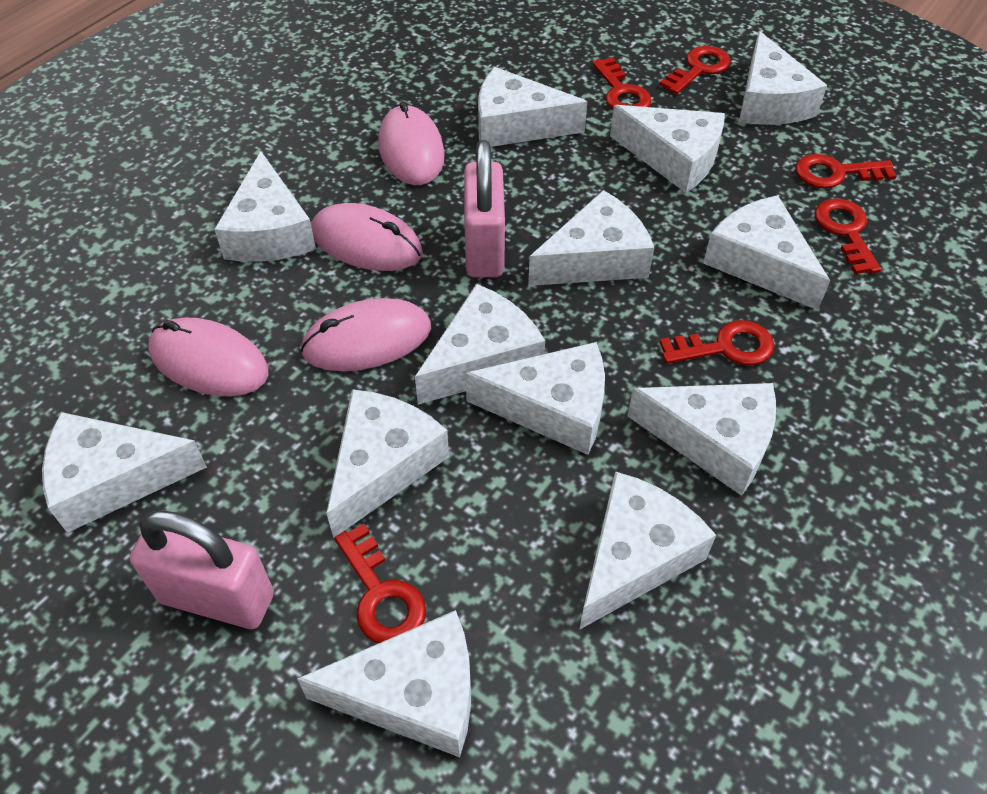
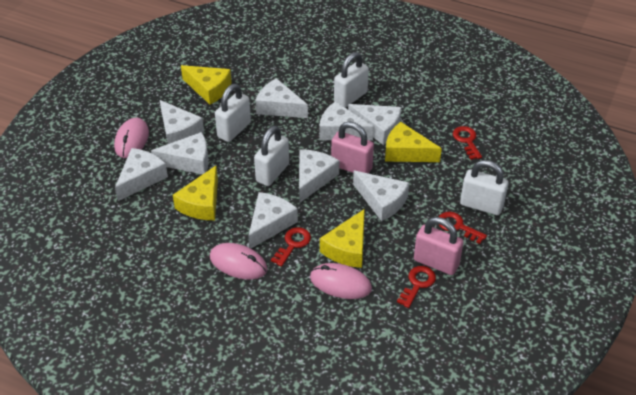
pink mouse: 4 -> 3
red key: 6 -> 4
white cheese: 13 -> 9
white padlock: 0 -> 4
yellow cheese: 0 -> 4

